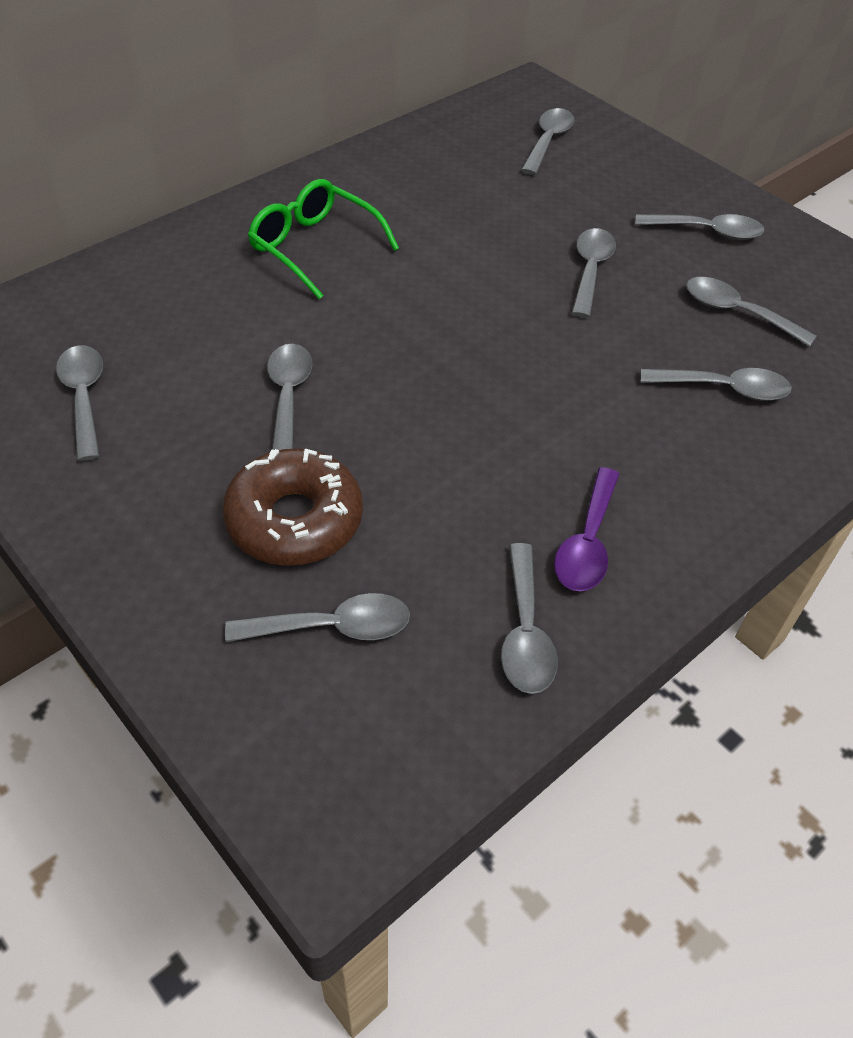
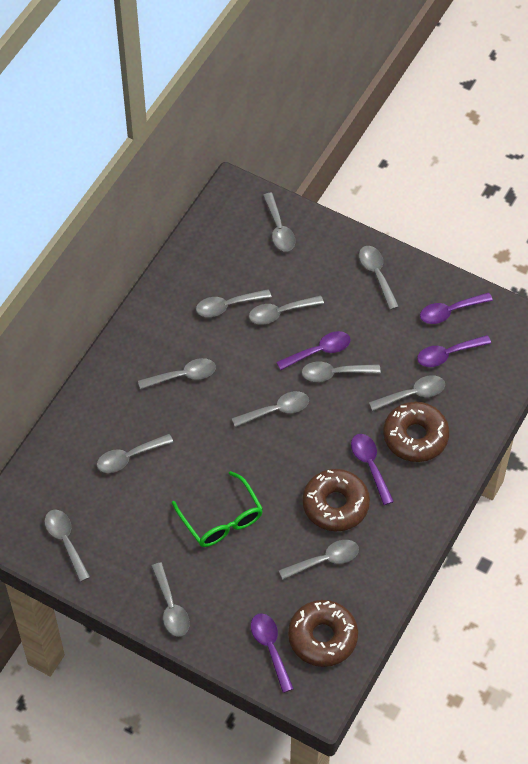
brown donut: 1 -> 3
grey spoon: 9 -> 12
purple spoon: 1 -> 5

